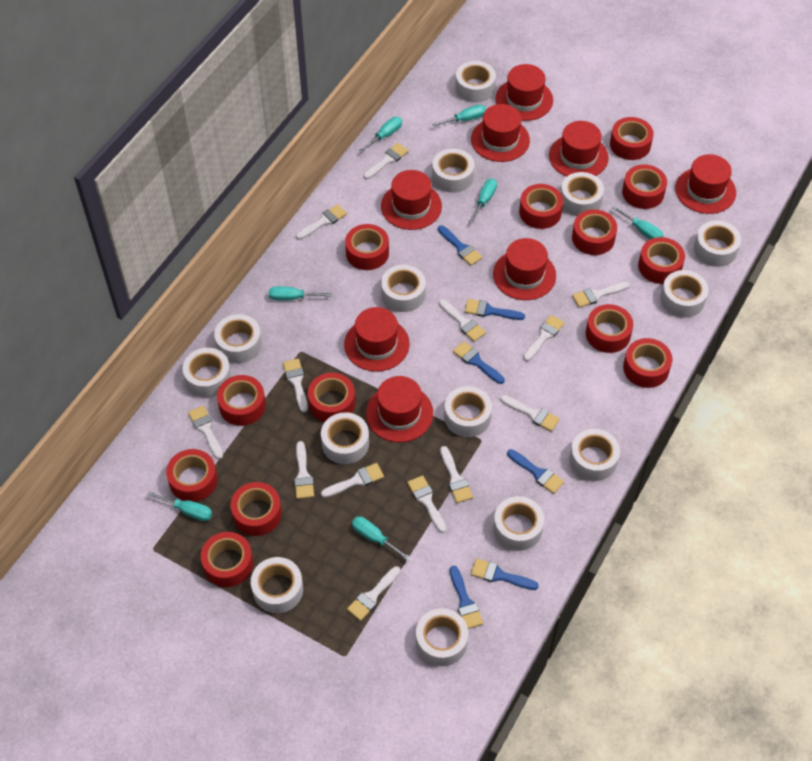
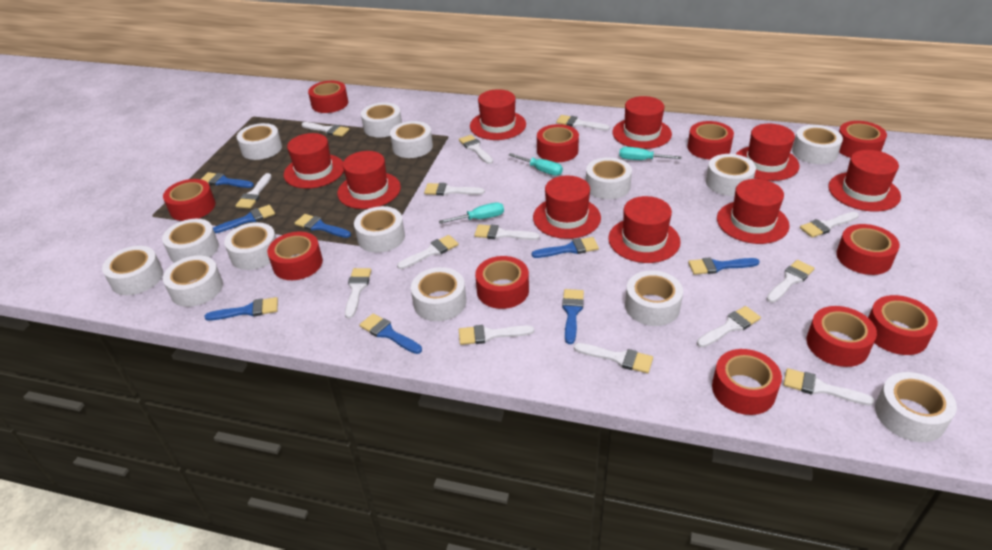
blue brush: 6 -> 8
red hat: 8 -> 9
red tape: 13 -> 11
turquoise screwdriver: 7 -> 3
white brush: 13 -> 14

